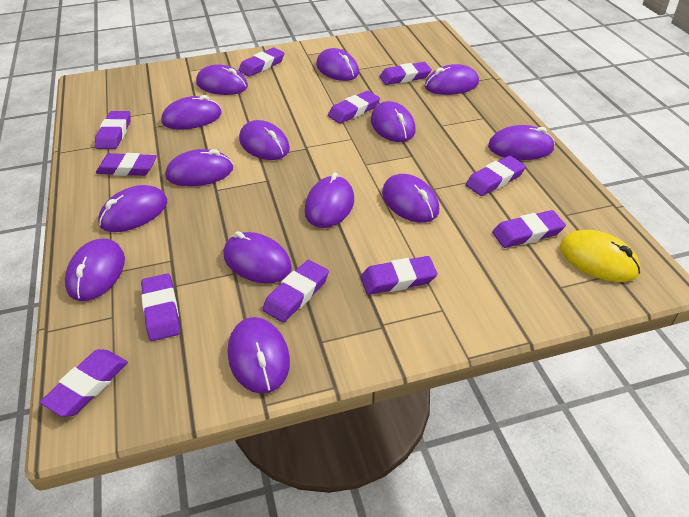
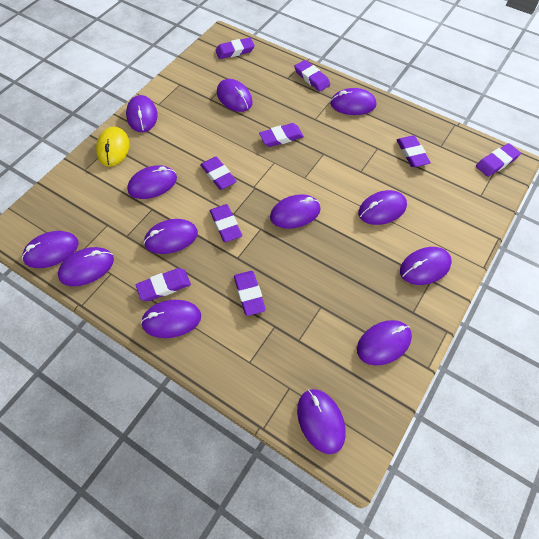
purple eraser: 11 -> 9
purple mouse: 14 -> 13

